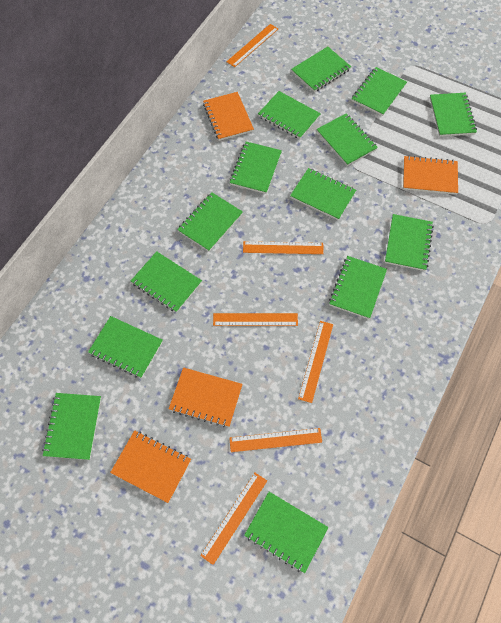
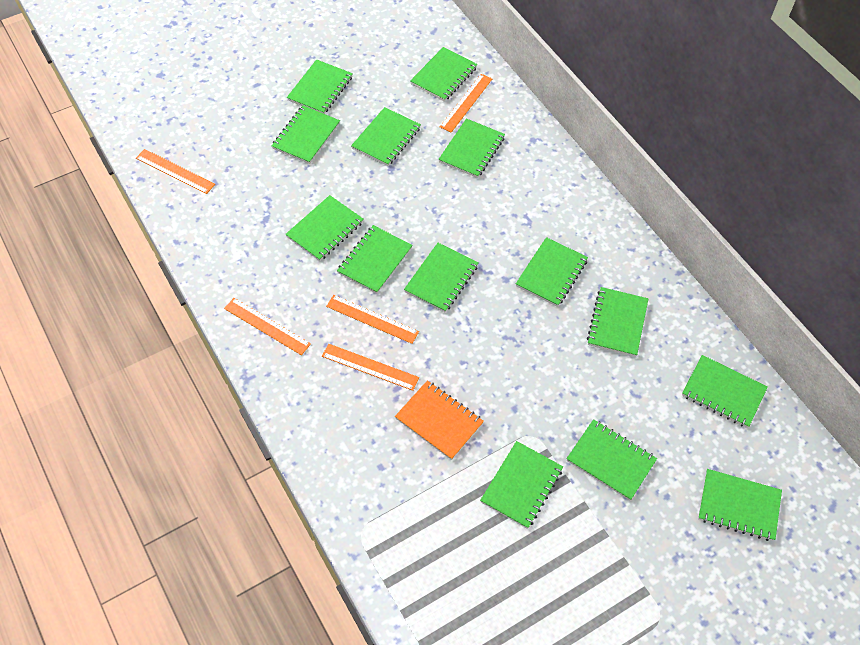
orange notebook: 4 -> 1
orange ruler: 6 -> 5

